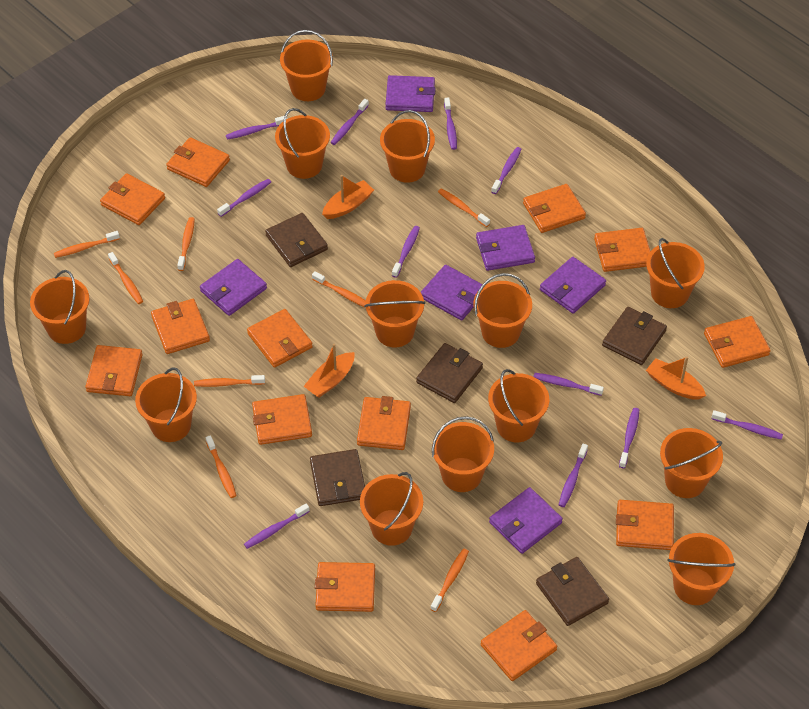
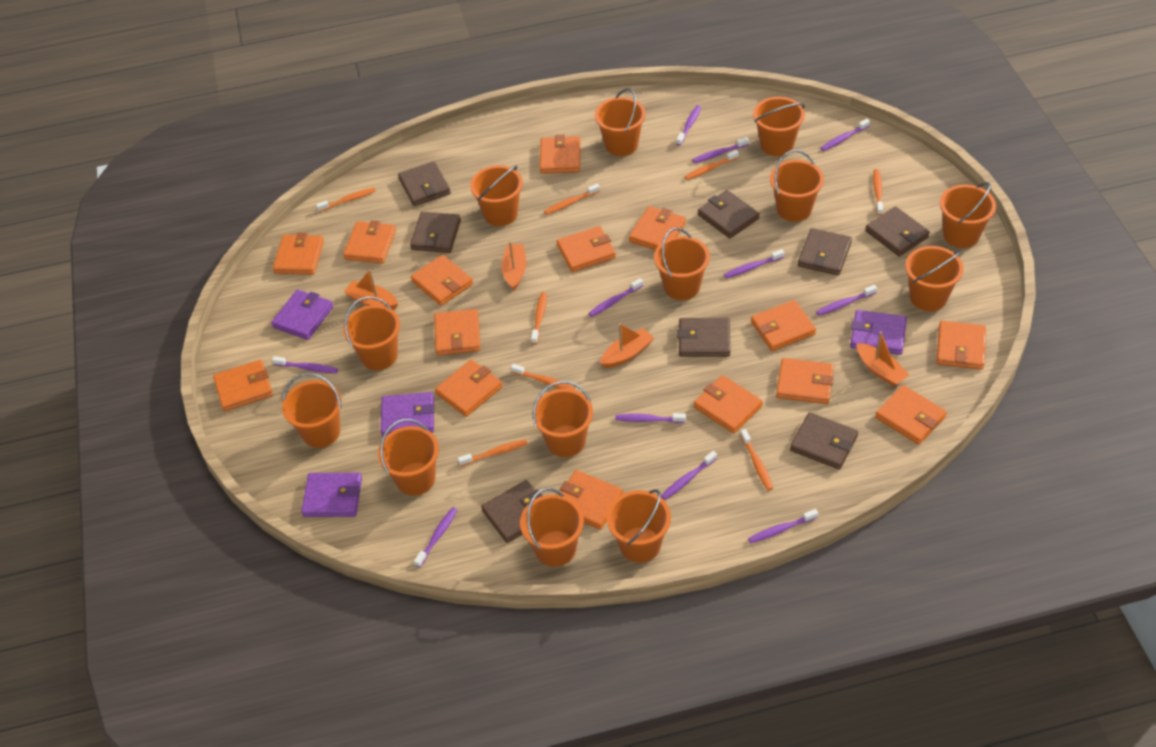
brown wallet: 5 -> 8
orange boat: 3 -> 4
orange wallet: 13 -> 15
purple wallet: 6 -> 4

